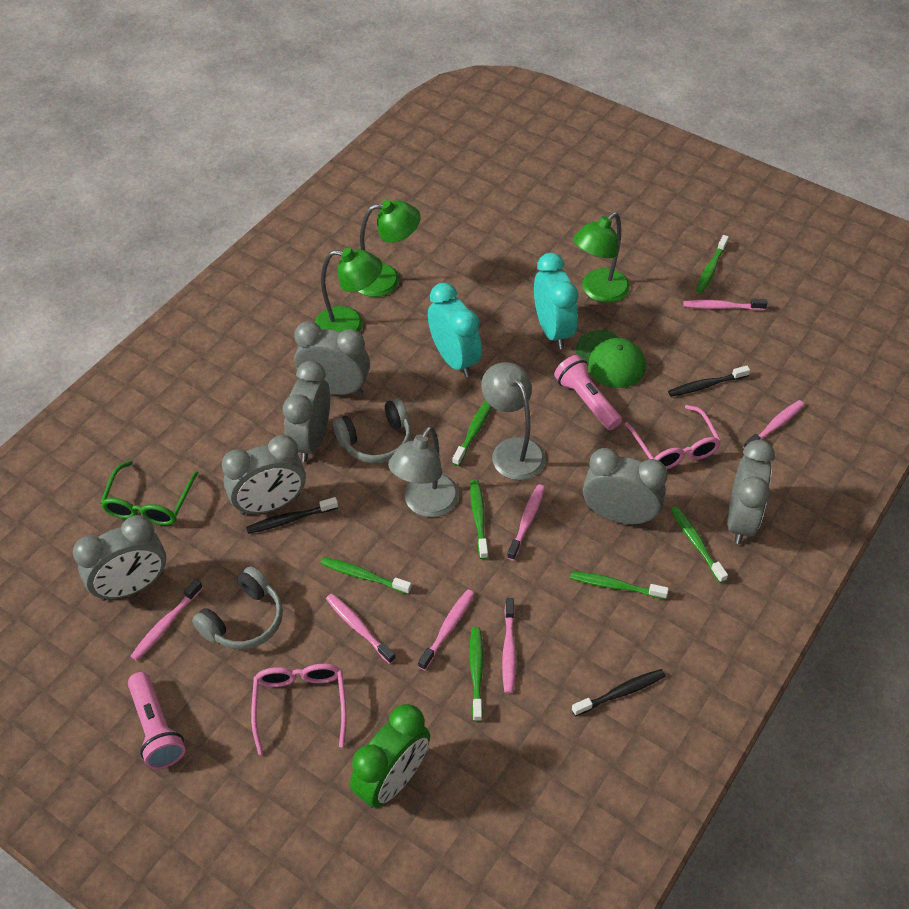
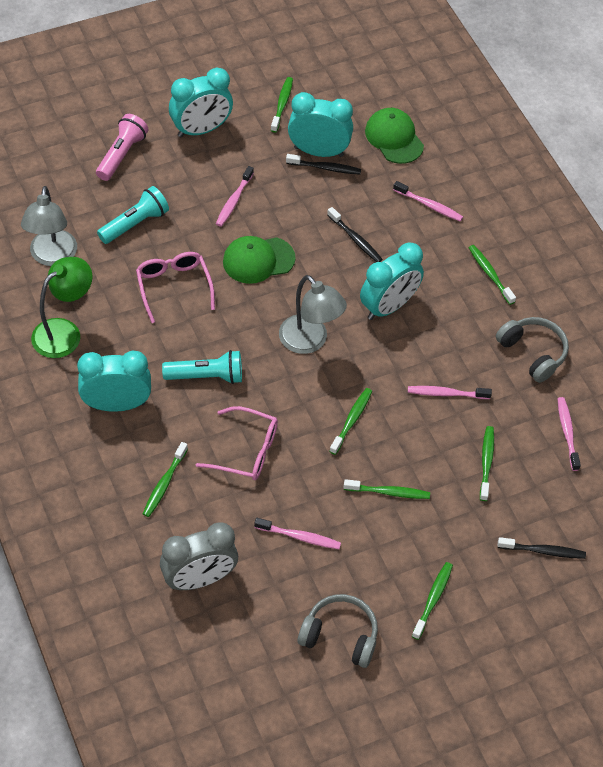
green cap: 1 -> 2
green clock: 1 -> 0
green glasses: 1 -> 0
green lamp: 3 -> 1
grey clock: 6 -> 1
pink flashlight: 2 -> 1
pink toothbrush: 7 -> 5
turquoise clock: 2 -> 4
turquoise flashlight: 0 -> 2

